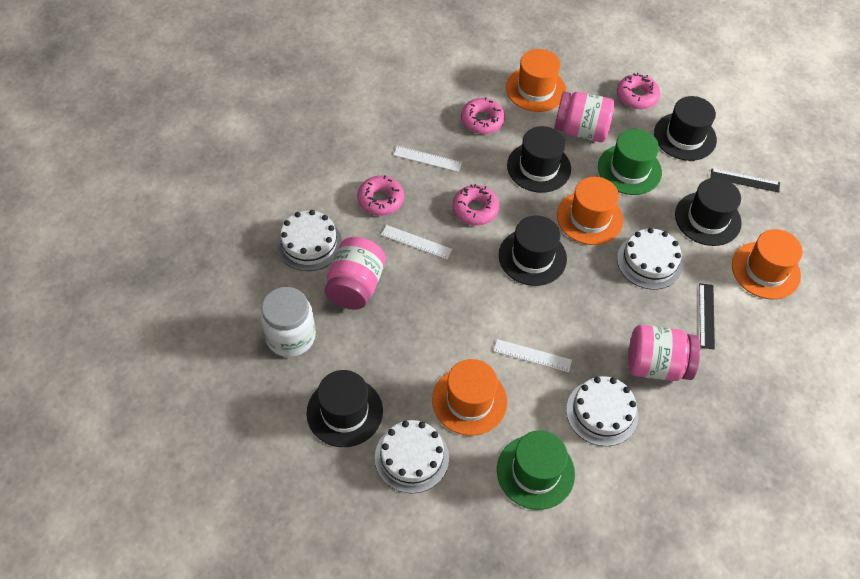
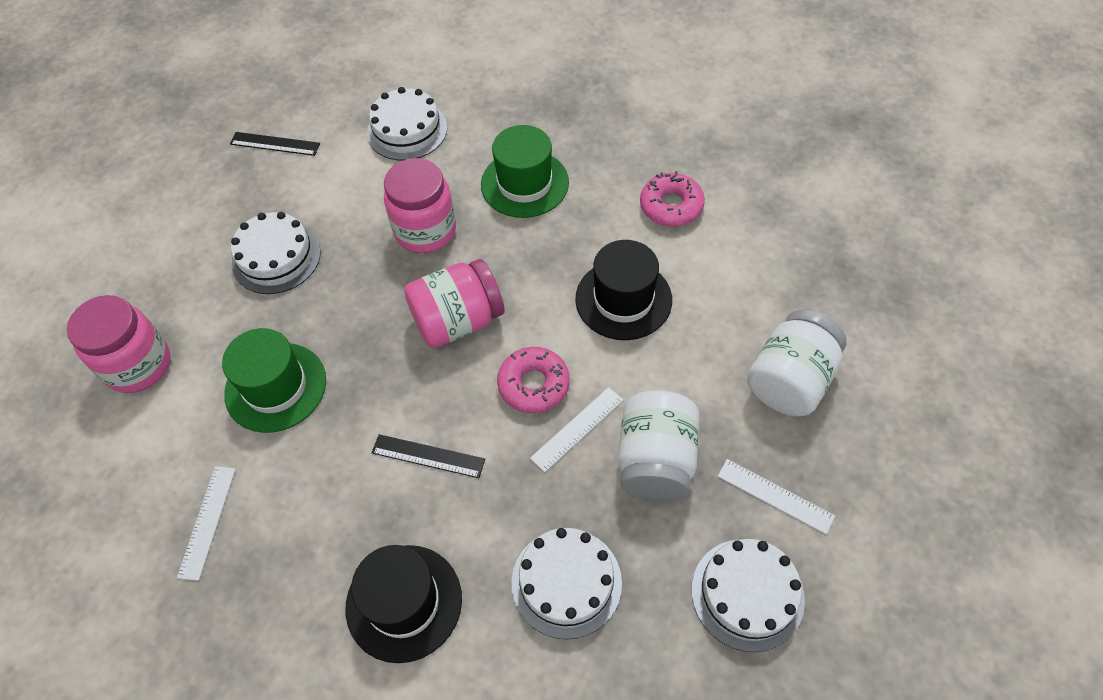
black hat: 5 -> 2
orange hat: 4 -> 0
pink donut: 4 -> 2
white jar: 1 -> 2

